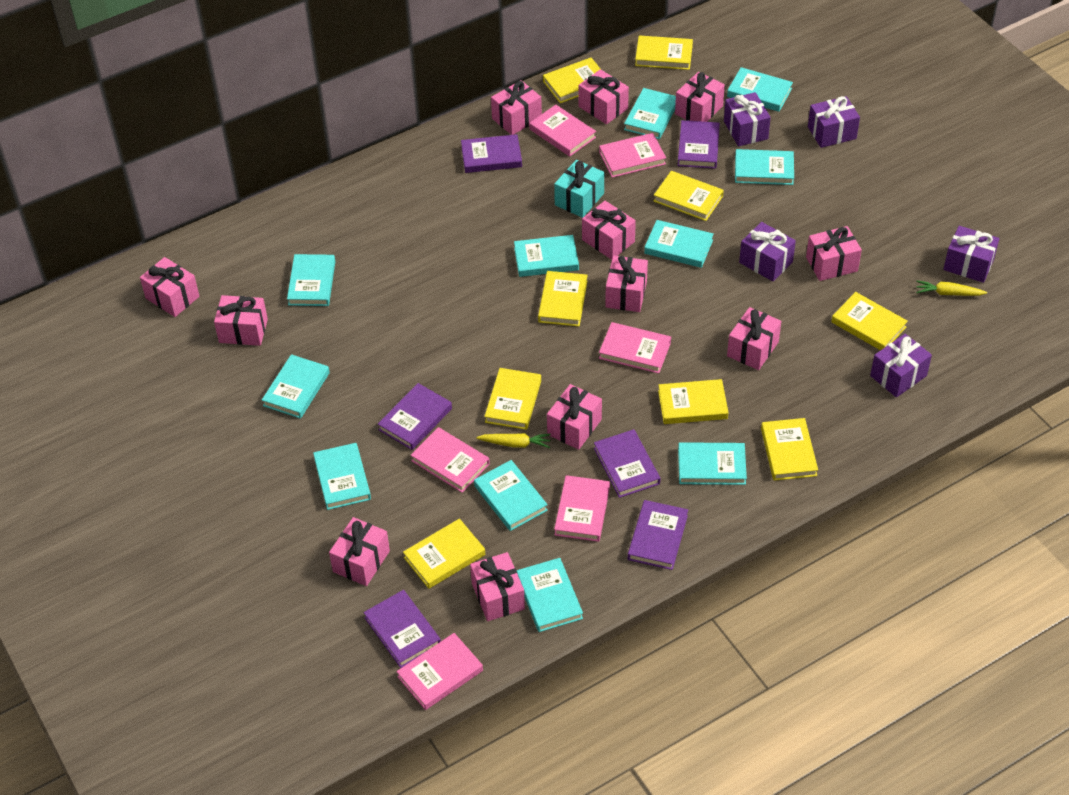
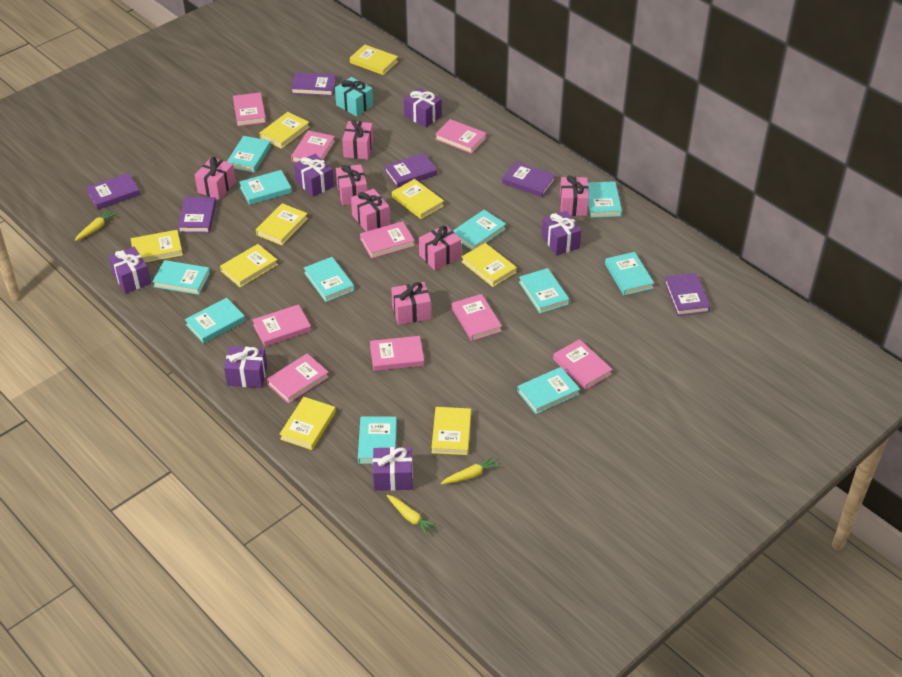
pink book: 6 -> 9
pink gift: 12 -> 7
purple gift: 5 -> 6
yellow carrot: 2 -> 3

